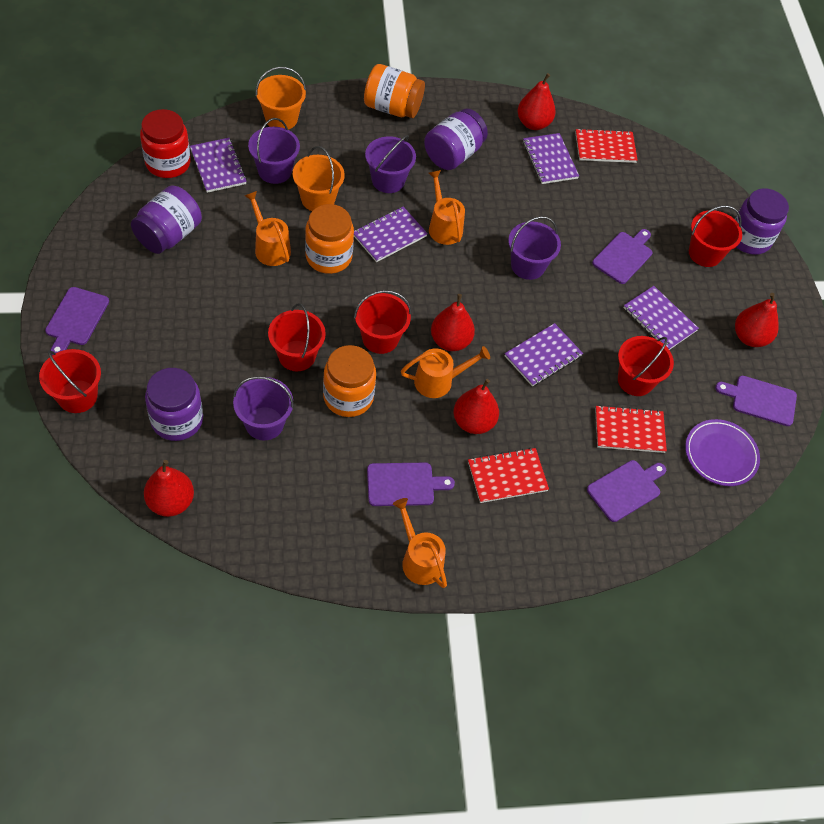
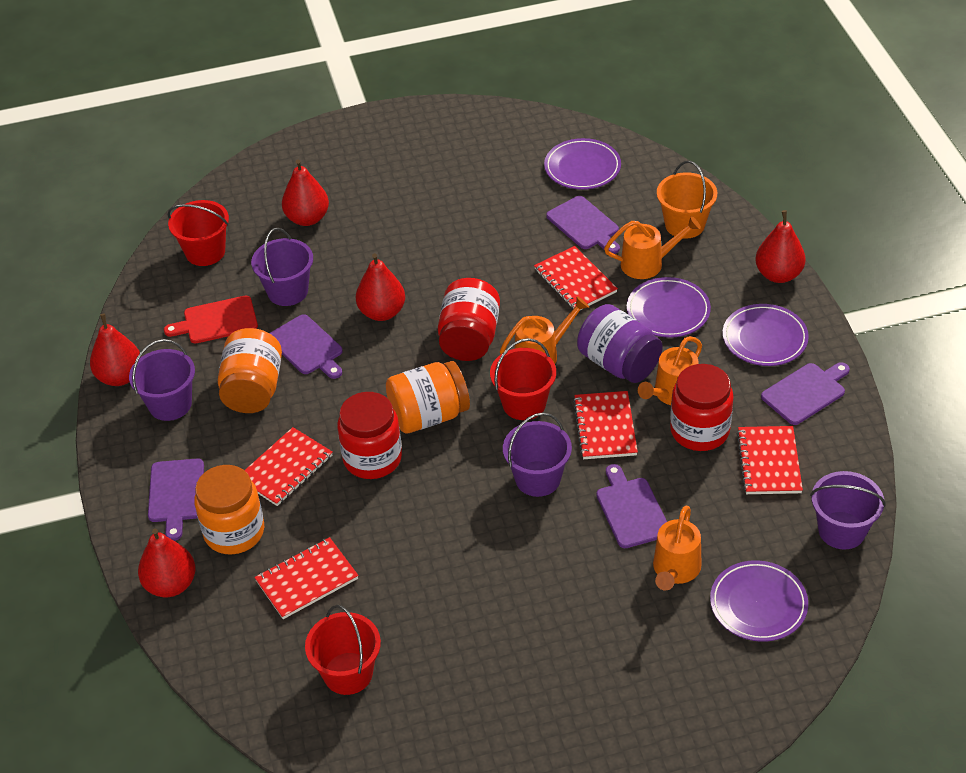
orange bucket: 2 -> 1
purple jar: 4 -> 1
purple notebook: 5 -> 0
purple plate: 1 -> 4
red bucket: 5 -> 3
red cutting board: 0 -> 1
red jar: 1 -> 3
red notebook: 3 -> 5

